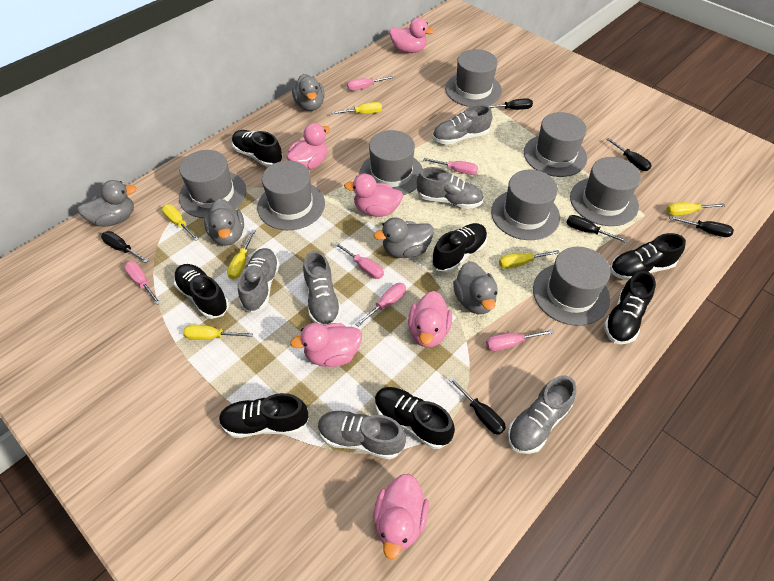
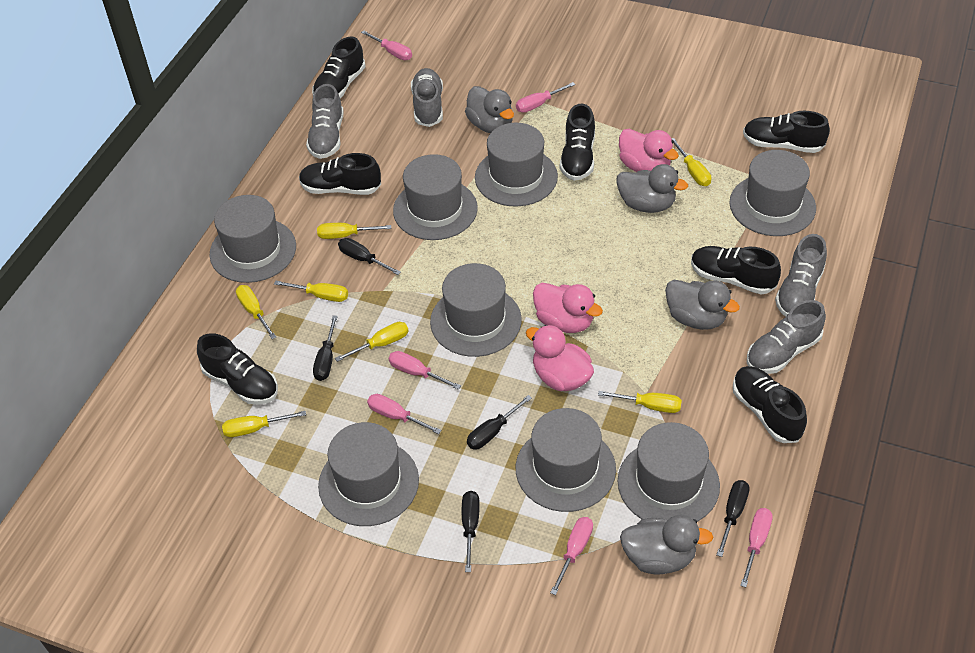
black screwdriver: 6 -> 5
grey duck: 5 -> 4
grey shoe: 6 -> 4
pink duck: 6 -> 3
yellow screwdriver: 6 -> 7

